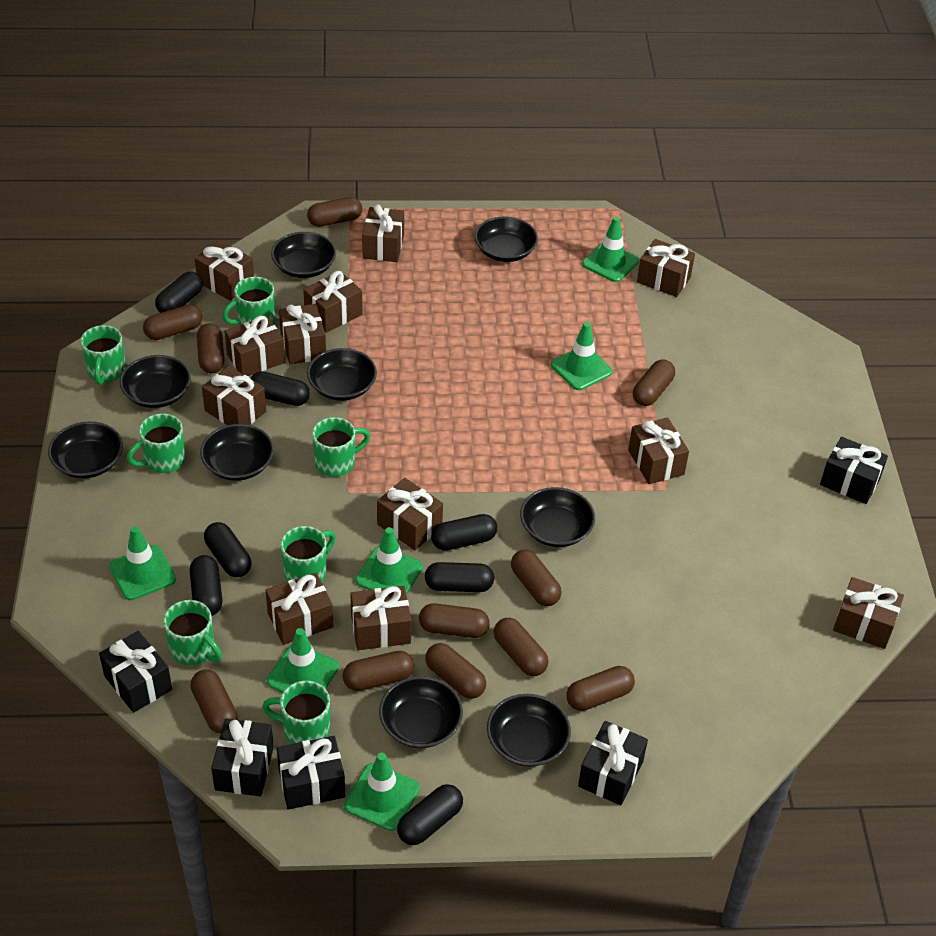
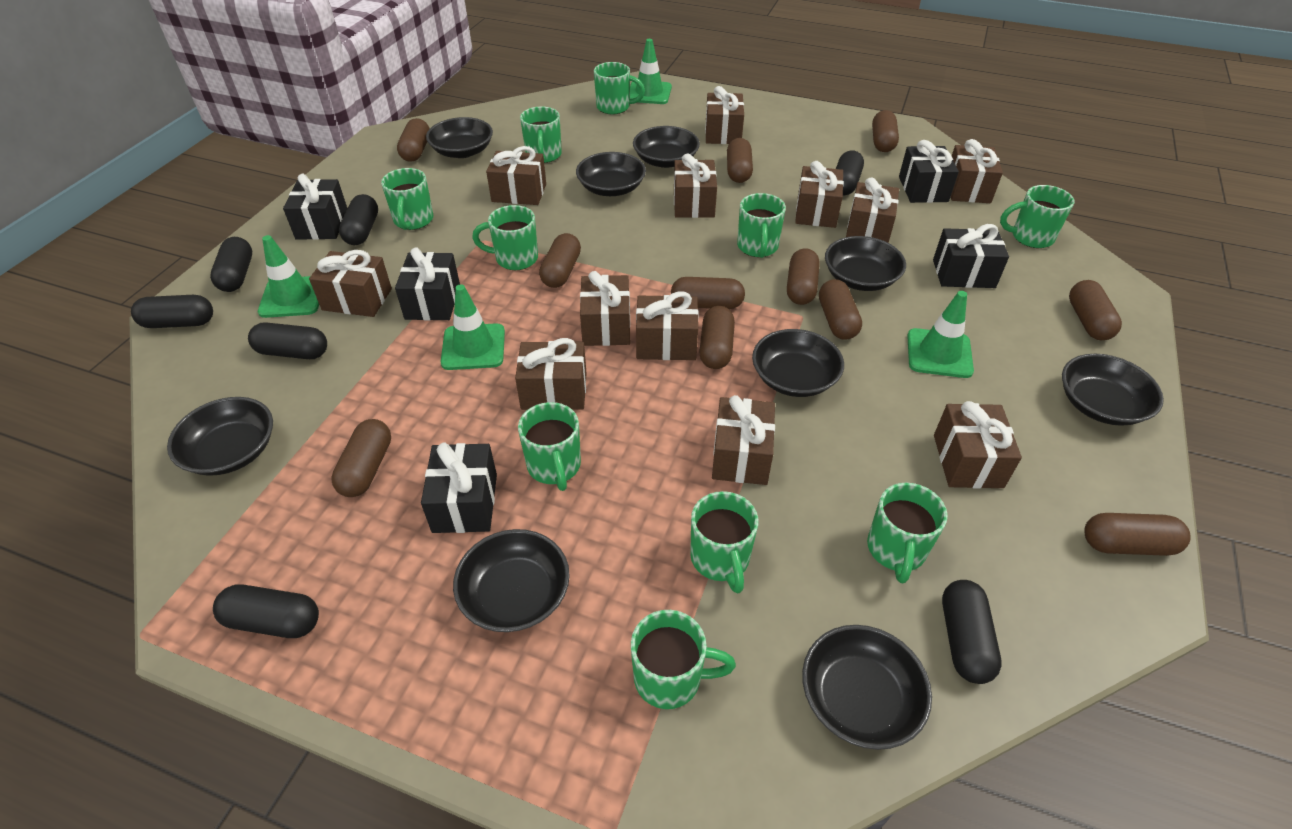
green mug: 7 -> 10
green traffic cone: 6 -> 4

